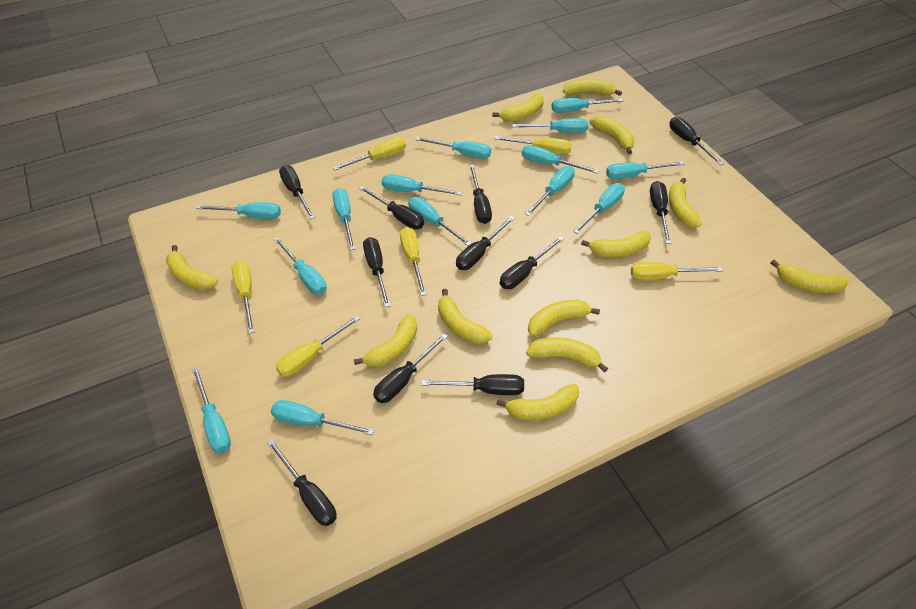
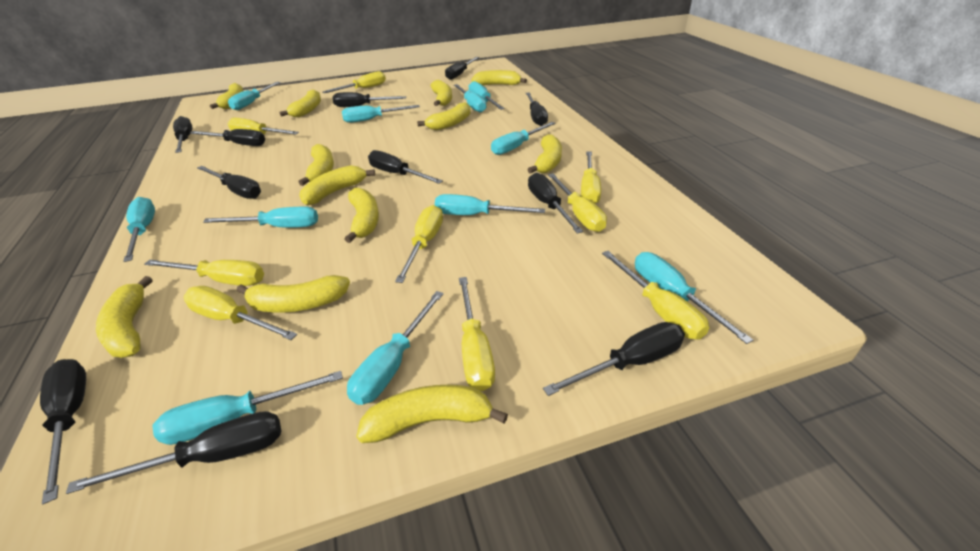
turquoise screwdriver: 14 -> 11
yellow screwdriver: 6 -> 9

